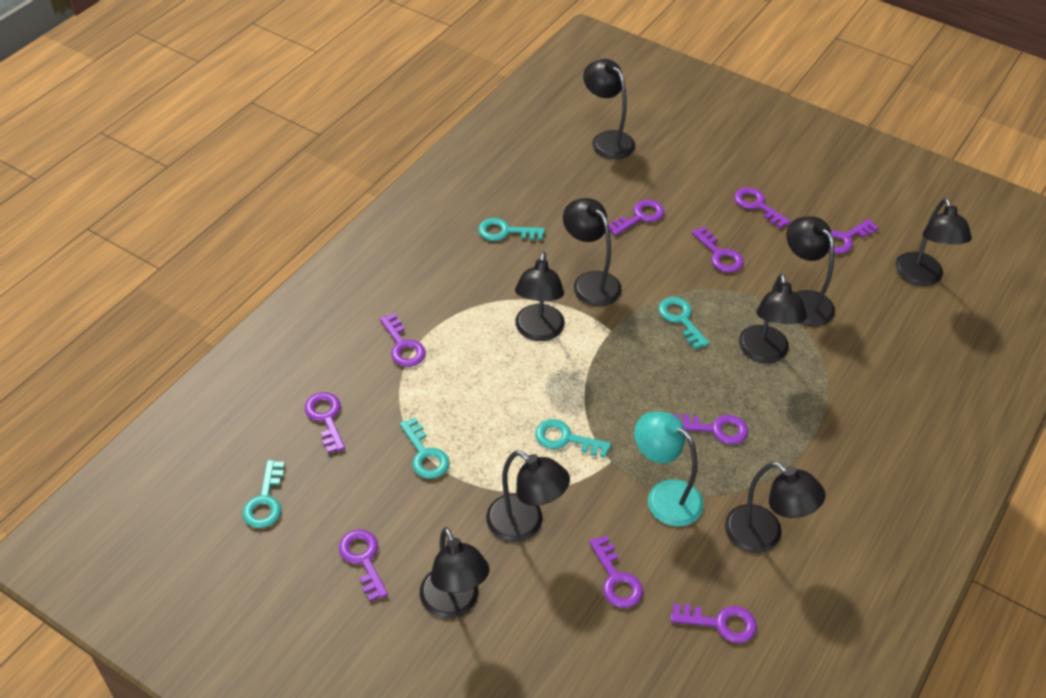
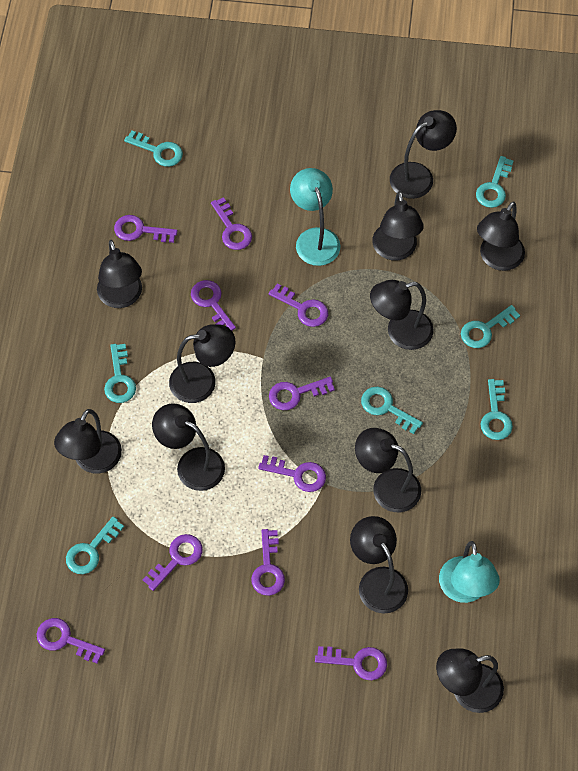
black lamp: 9 -> 11
turquoise key: 5 -> 7
turquoise lamp: 1 -> 2

